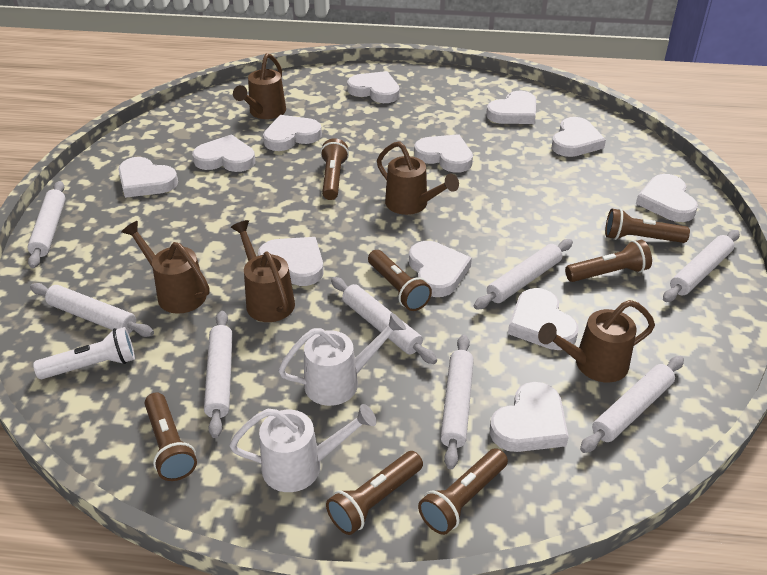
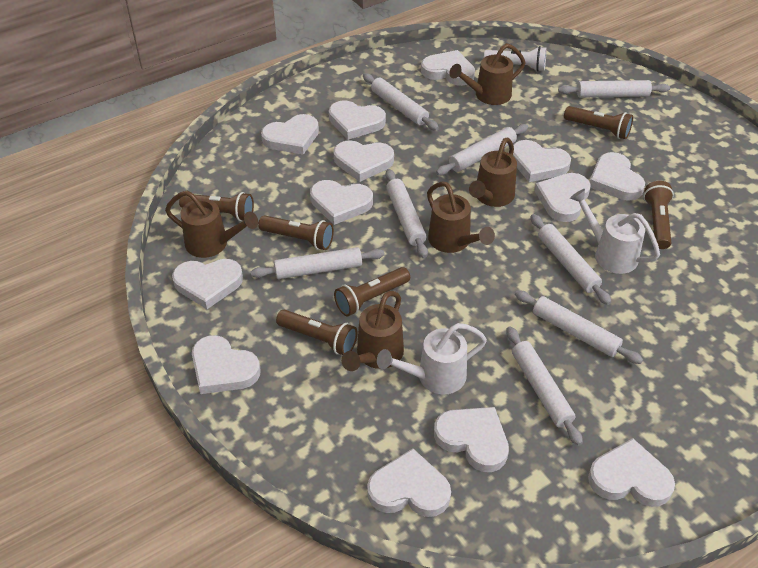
brown flashlight: 7 -> 6
white heart: 12 -> 13

